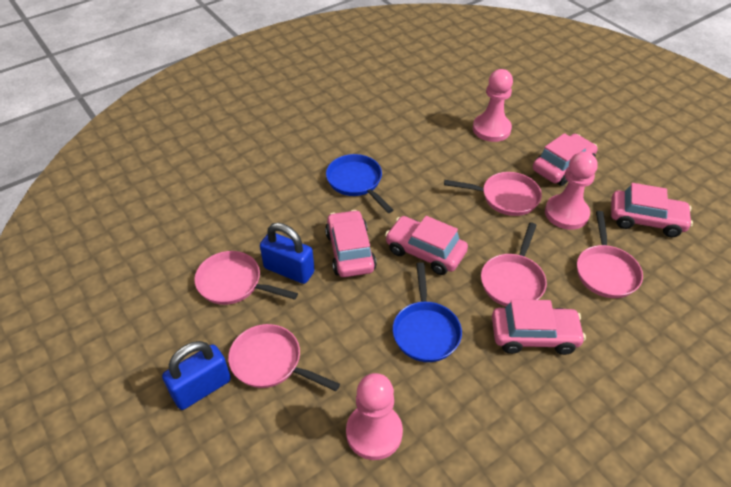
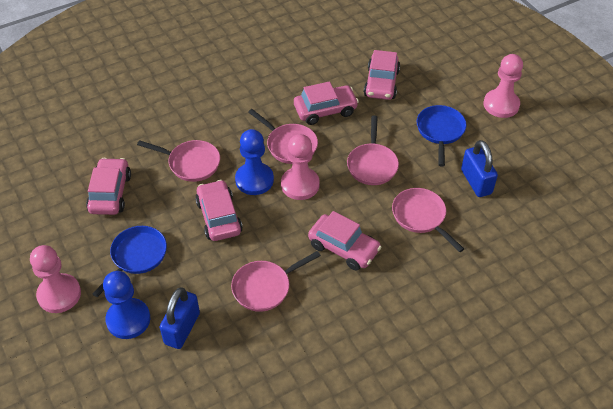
blue pawn: 0 -> 2

